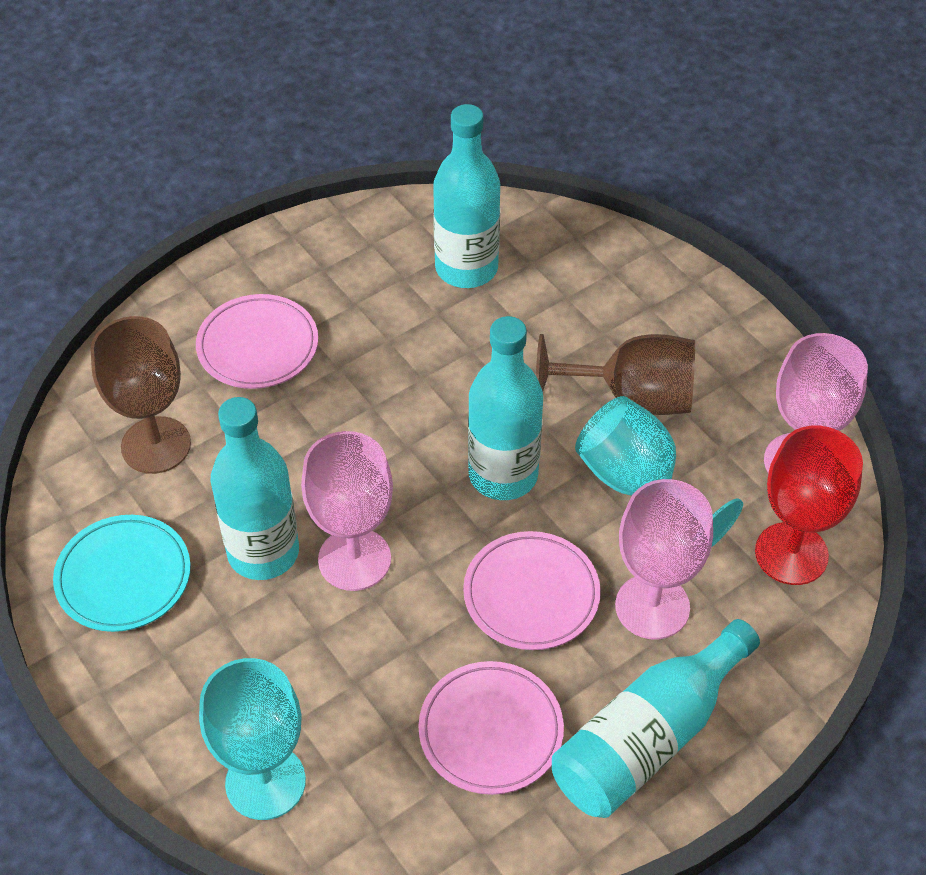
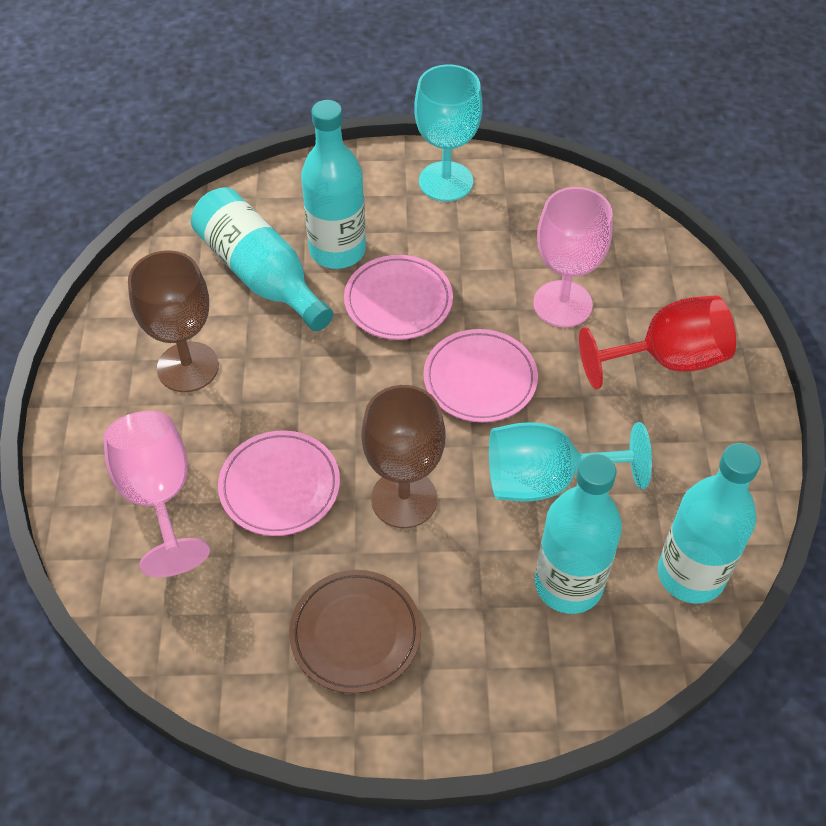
brown plate: 0 -> 1
pink goblet: 3 -> 2
turquoise plate: 1 -> 0

